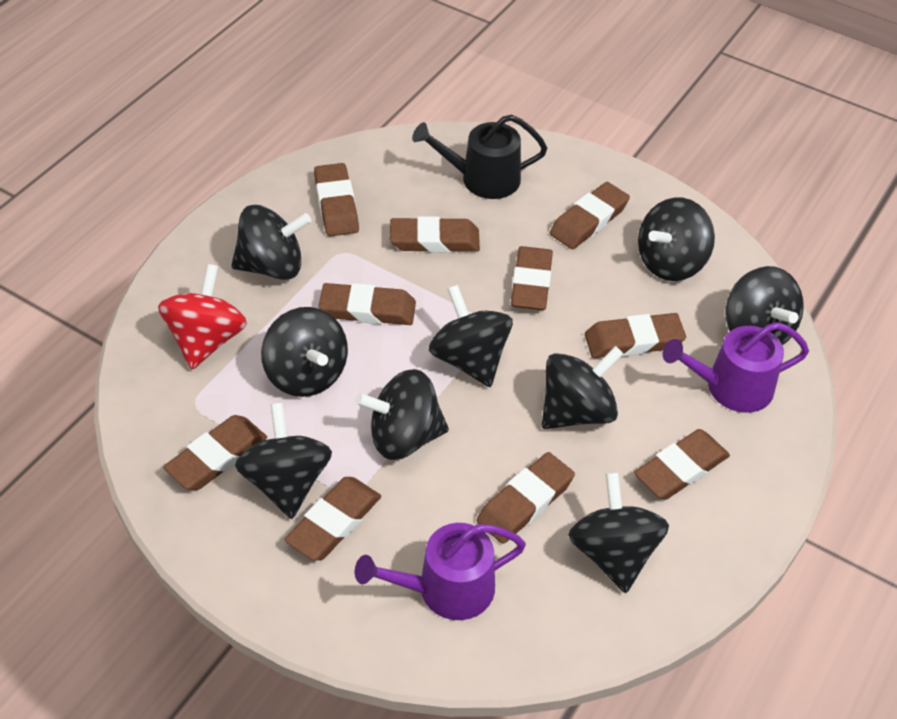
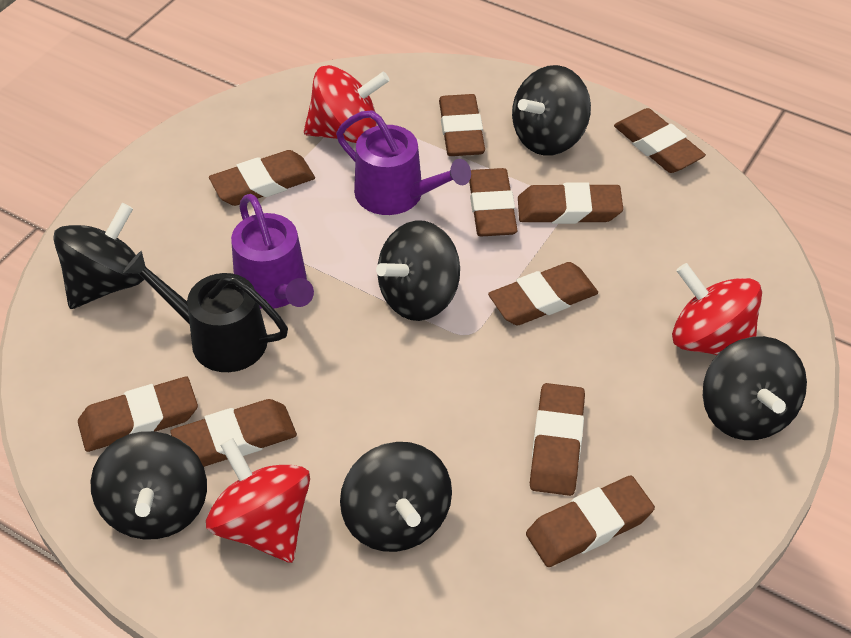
black spinning top: 9 -> 6
red spinning top: 1 -> 3

